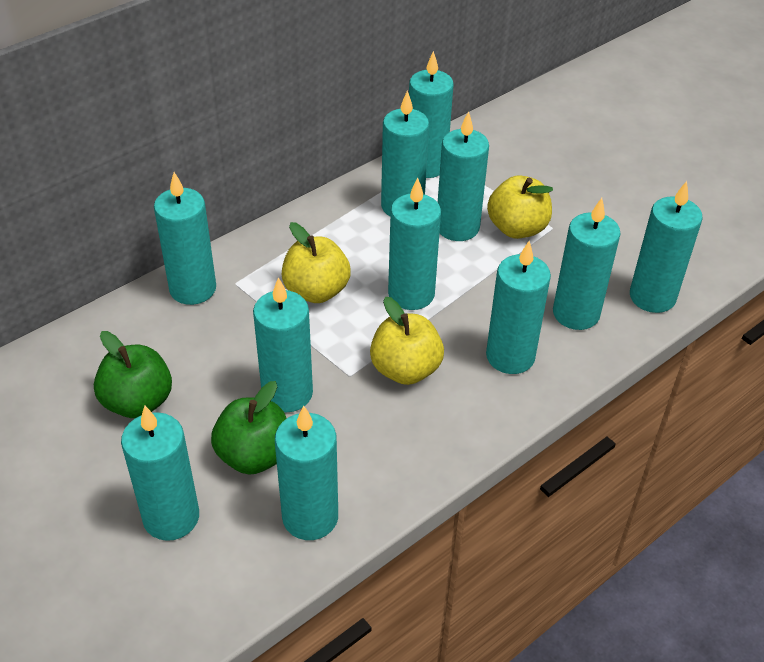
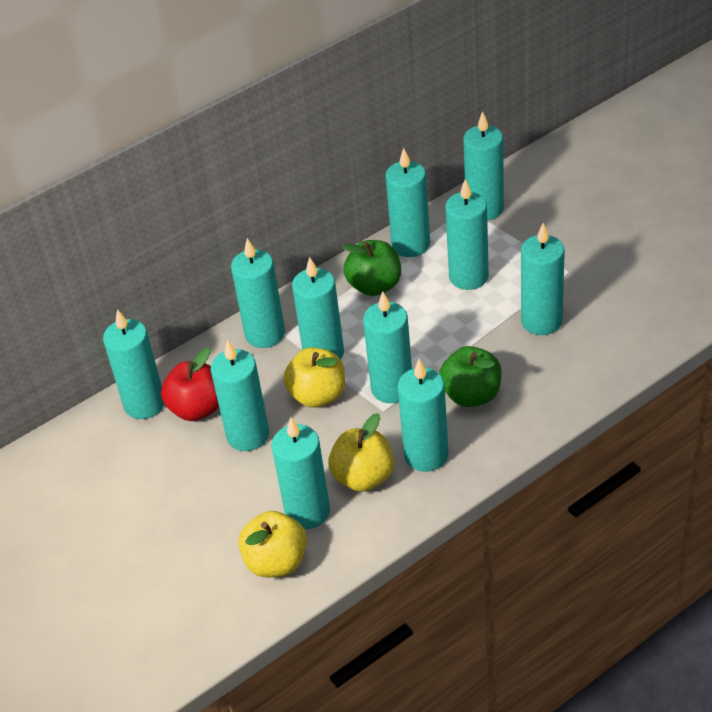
red apple: 0 -> 1

